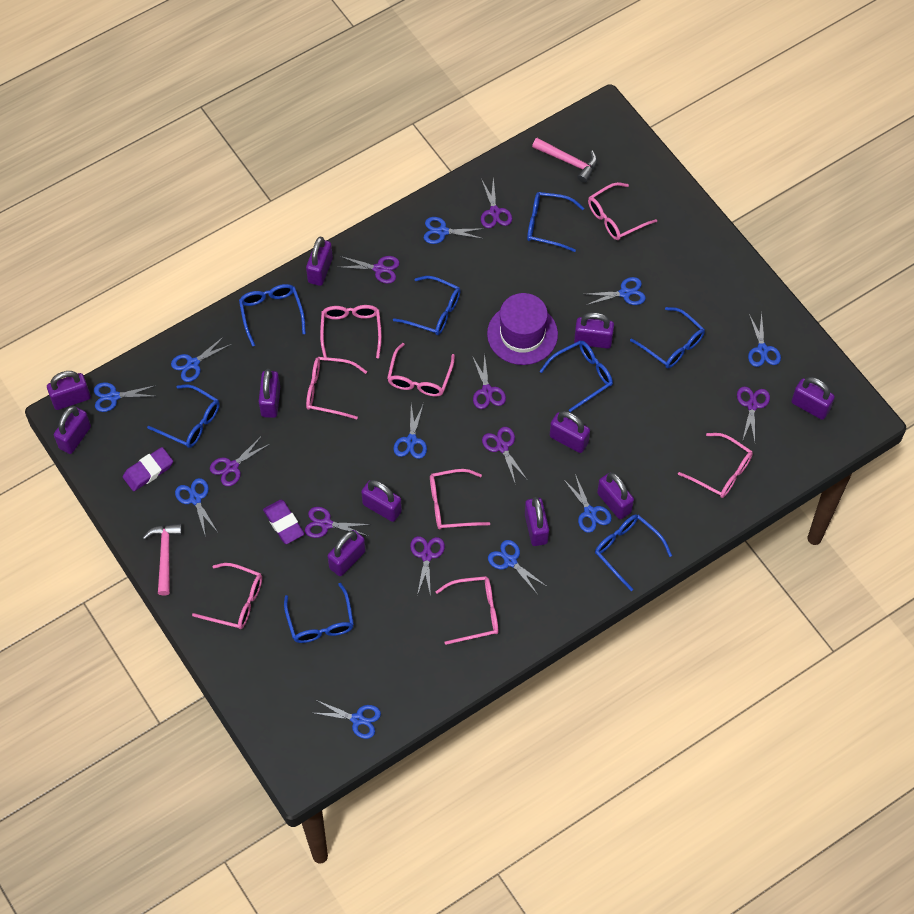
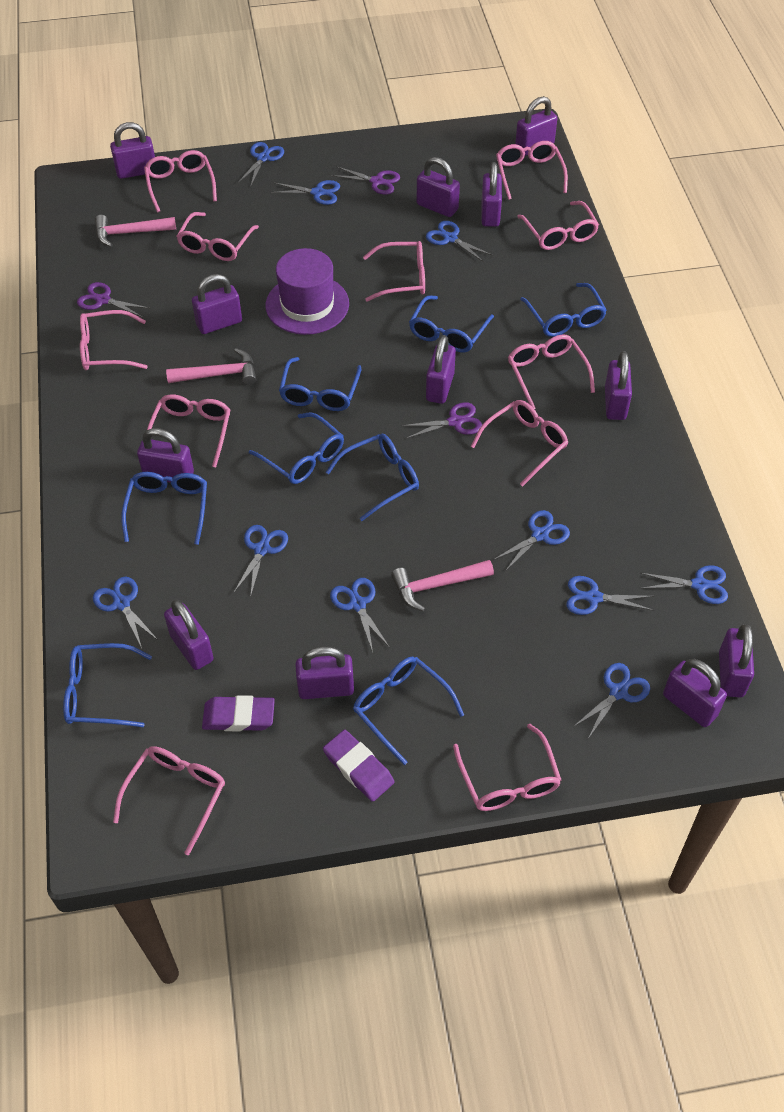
pink glasses: 8 -> 11
pink hammer: 2 -> 3
purple padlock: 11 -> 12
purple scissors: 8 -> 3

